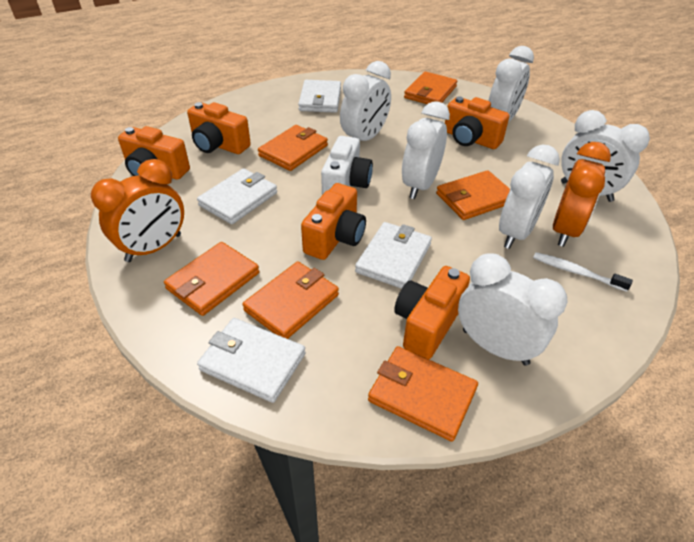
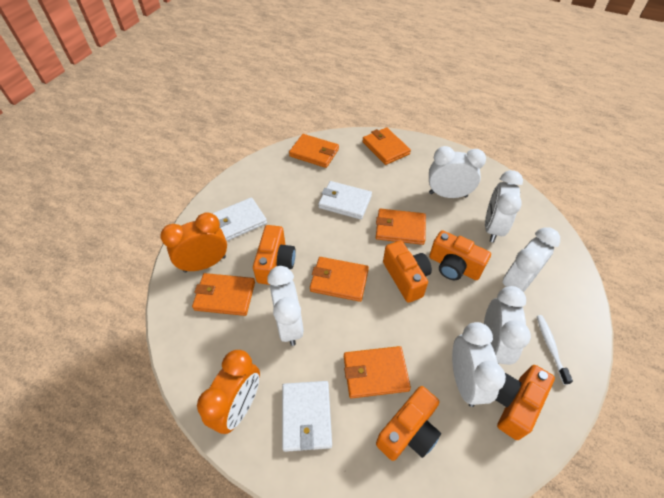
white camera: 1 -> 0
white wallet: 4 -> 3

